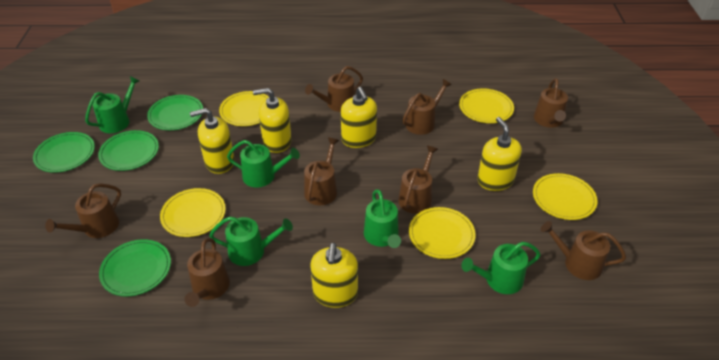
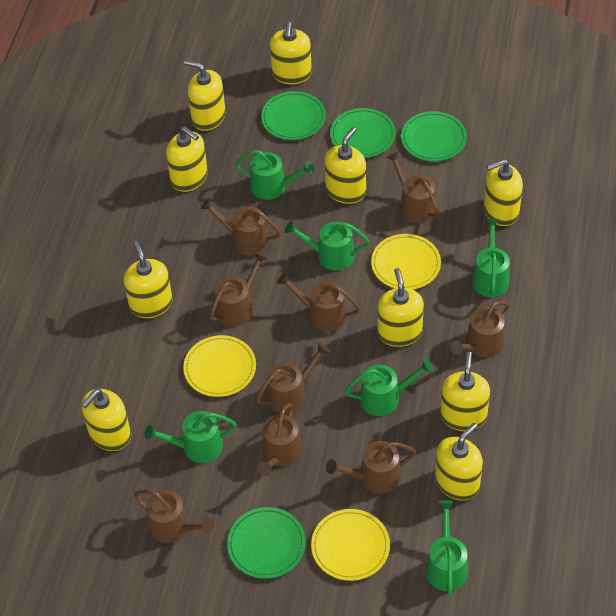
brown watering can: 8 -> 9
green watering can: 5 -> 6
yellow plate: 5 -> 3
yellow soap dispenser: 5 -> 10

